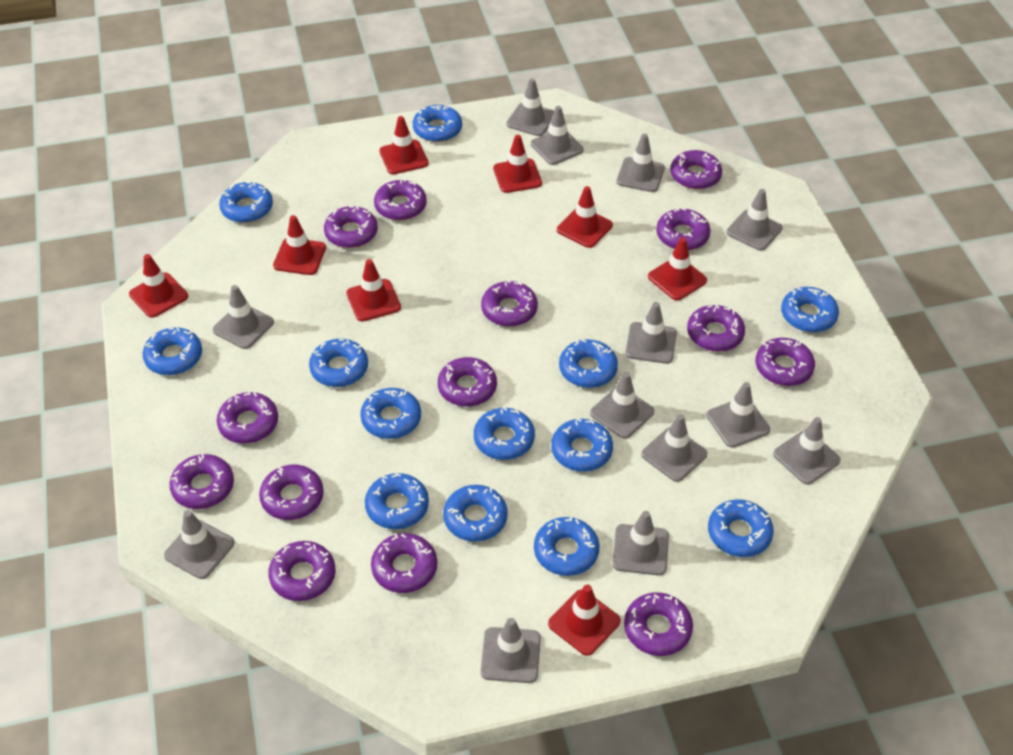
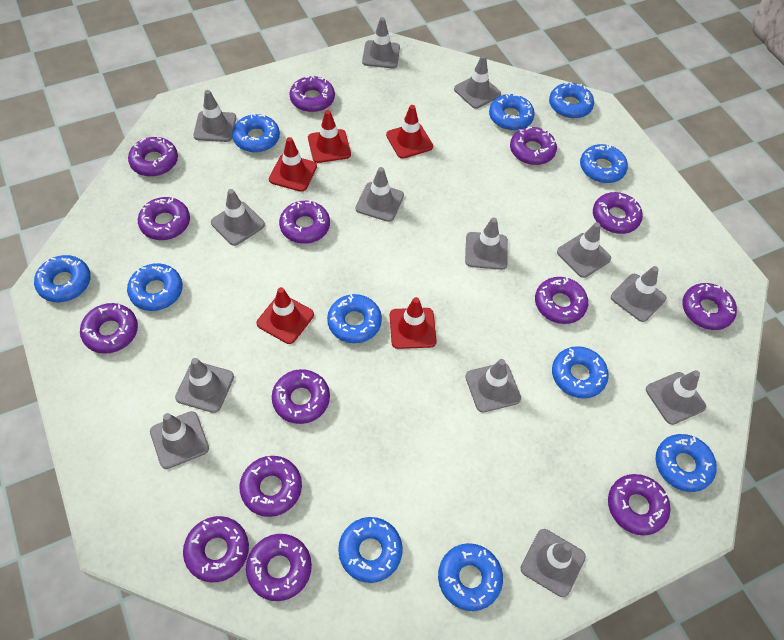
blue donut: 13 -> 11
red traffic cone: 8 -> 5

